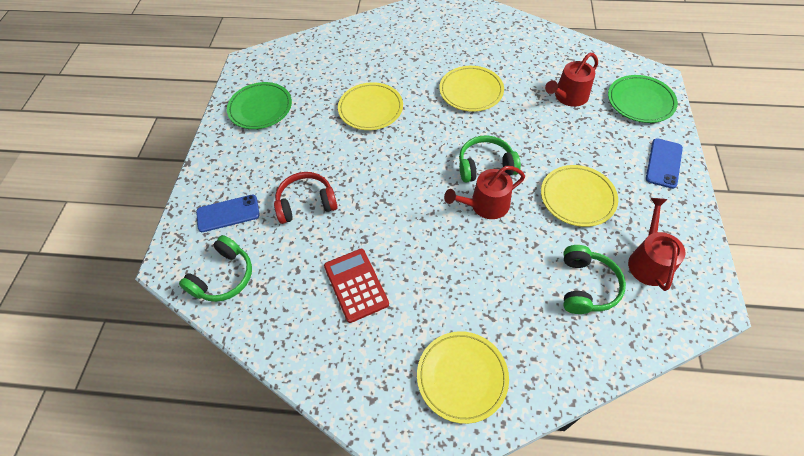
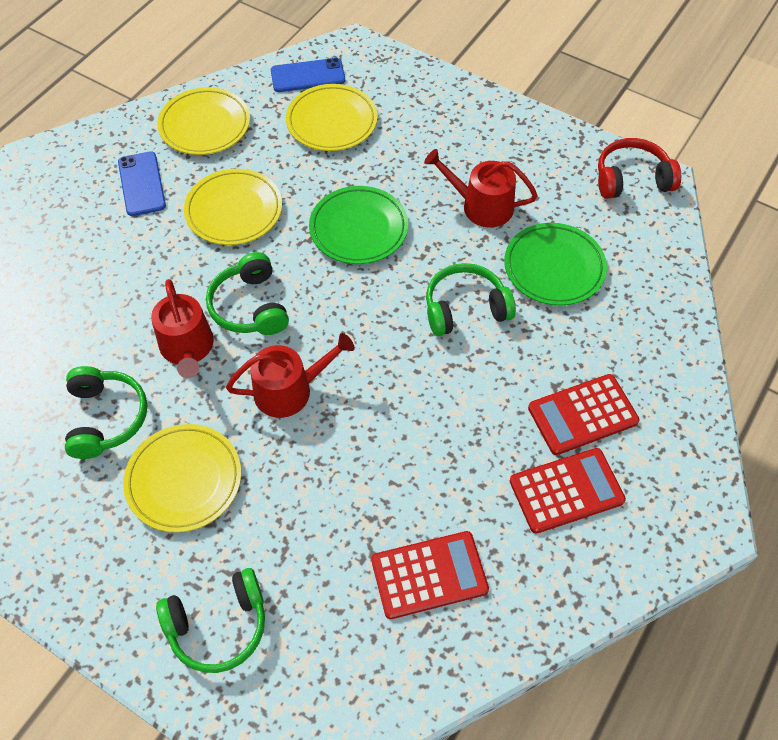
green headphones: 3 -> 4
red calculator: 1 -> 3

